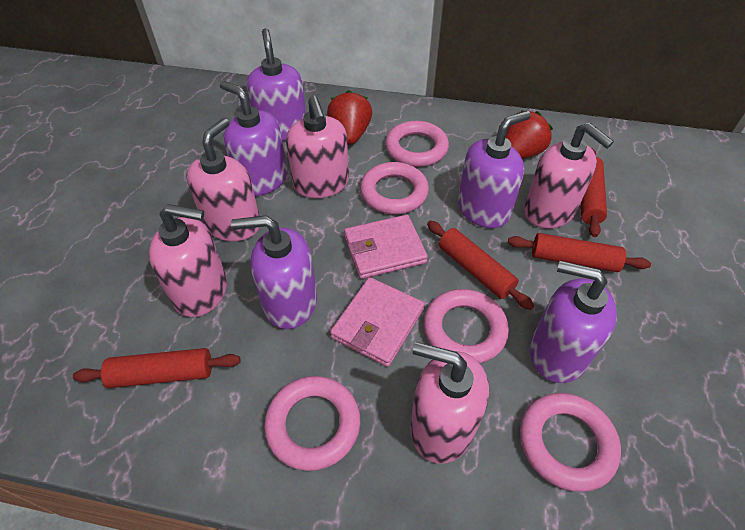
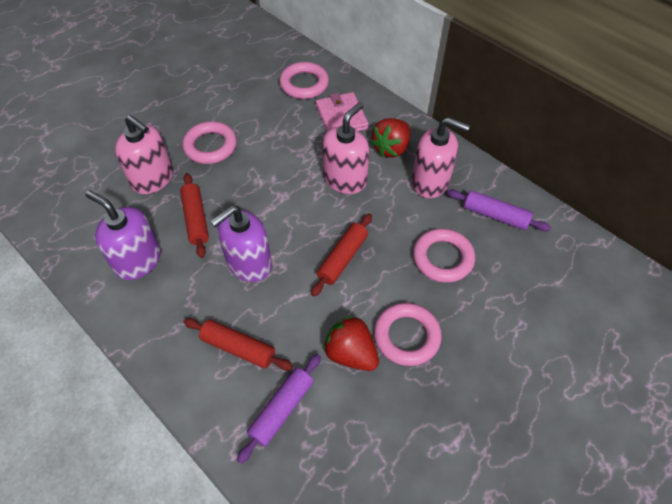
pink ring: 5 -> 4
pink soap dispenser: 5 -> 3
pink wallet: 2 -> 1
purple rolling pin: 0 -> 2
purple soap dispenser: 5 -> 2
red rolling pin: 4 -> 3

